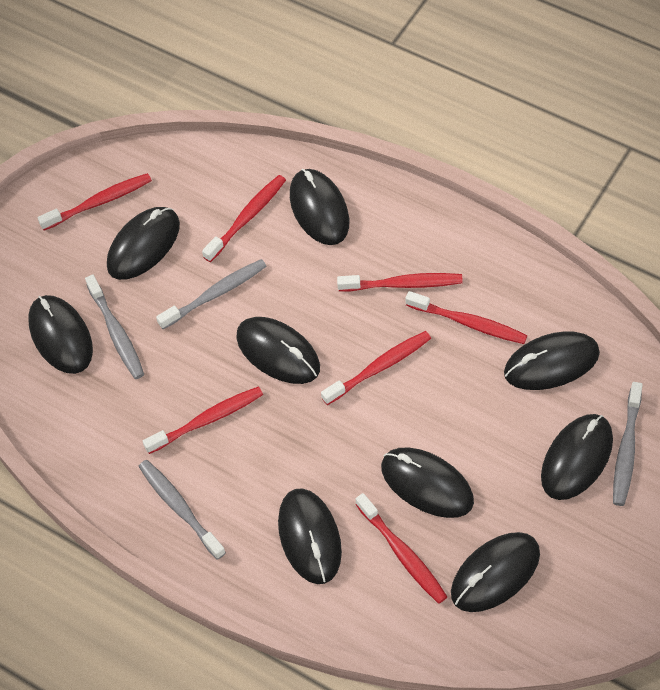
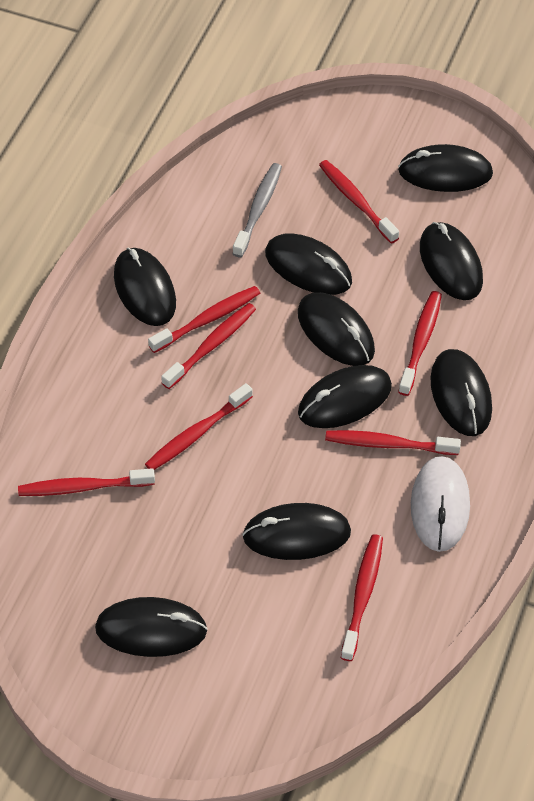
grey toothbrush: 4 -> 1
red toothbrush: 7 -> 8
white mouse: 0 -> 1

